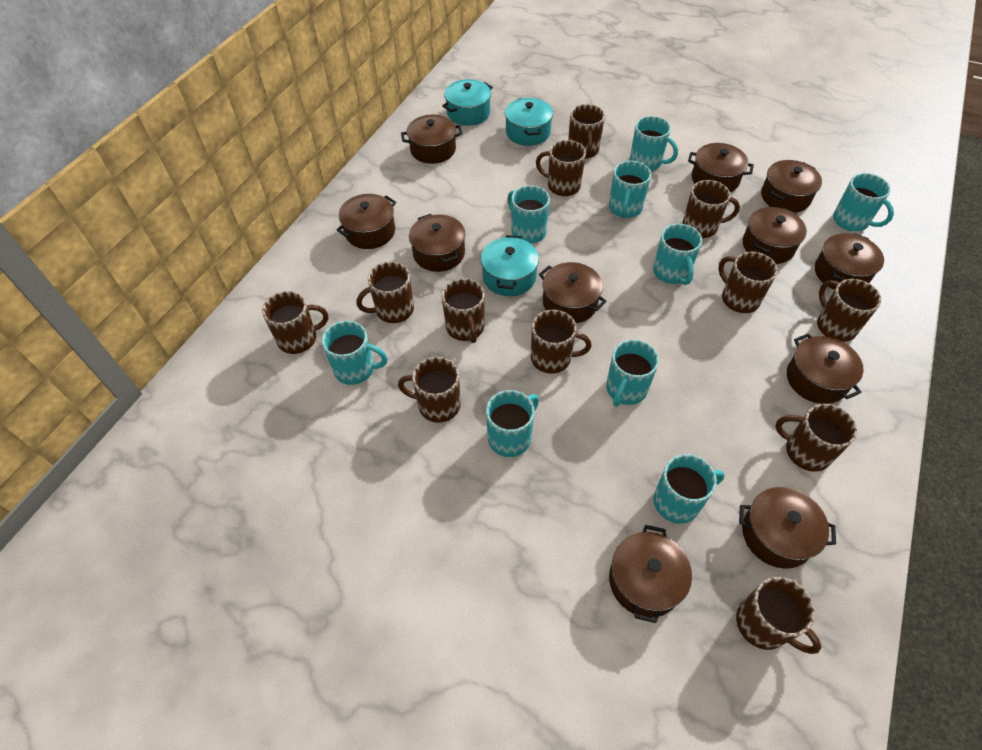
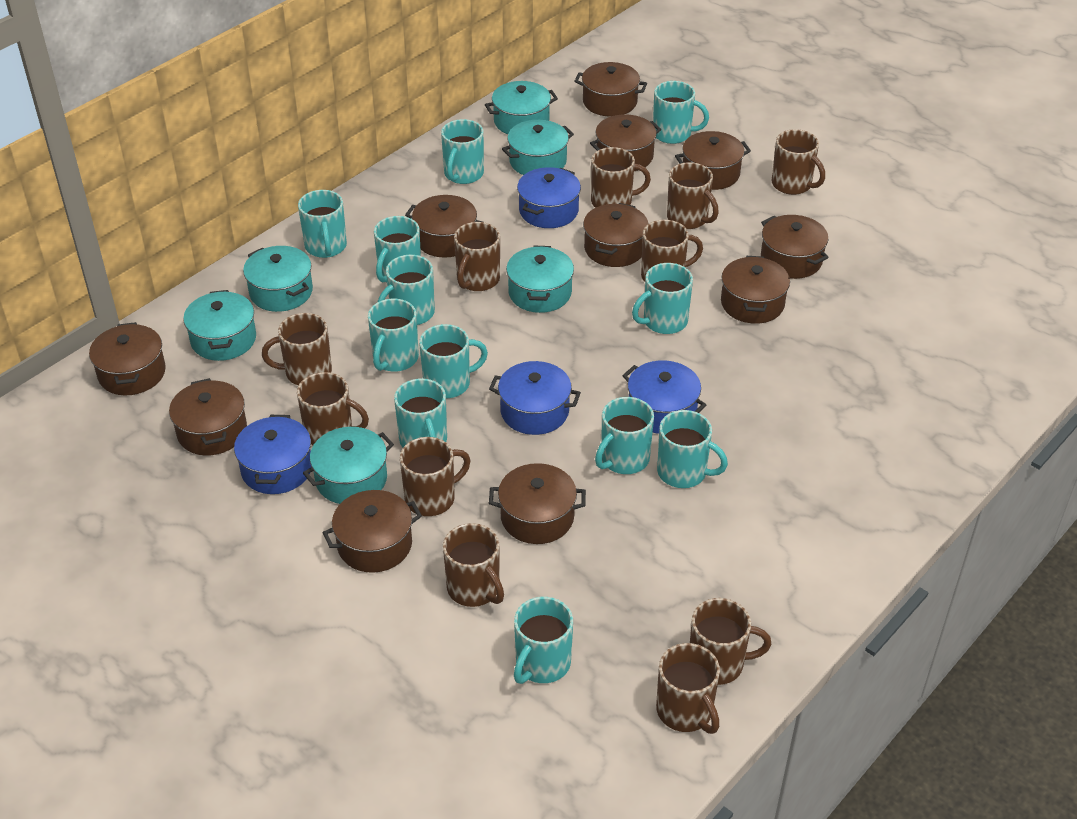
blue pot: 0 -> 4
brown mug: 12 -> 11
turquoise mug: 9 -> 12
turquoise pot: 3 -> 6

